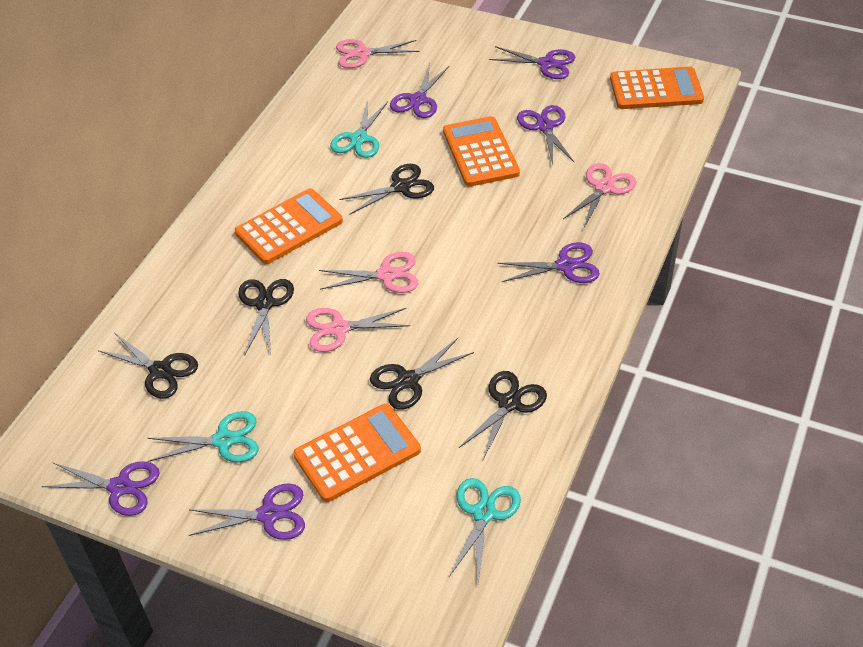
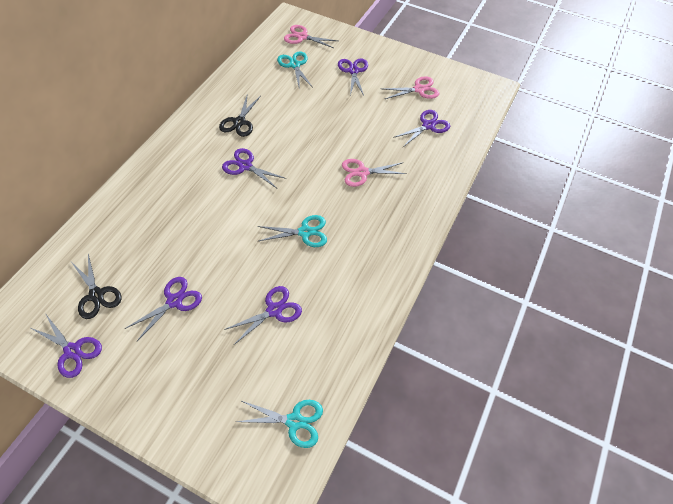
black scissors: 5 -> 2
orange calculator: 4 -> 0
pink scissors: 4 -> 3

